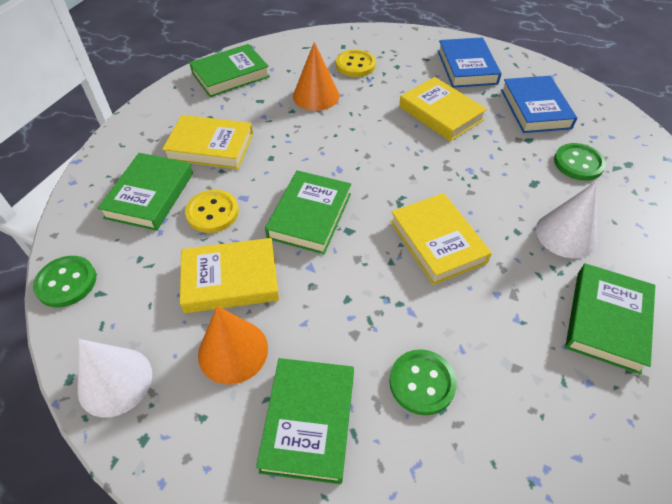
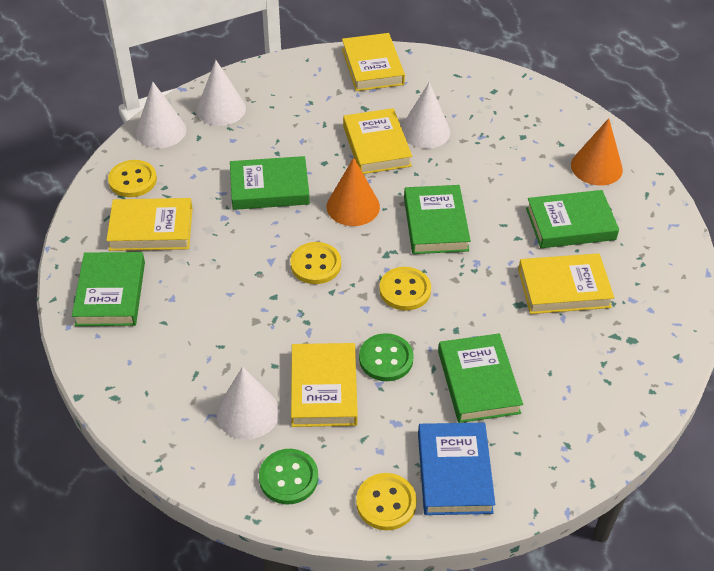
blue book: 2 -> 1
green button: 3 -> 2
white cone: 2 -> 4
yellow book: 4 -> 5
yellow button: 2 -> 4

